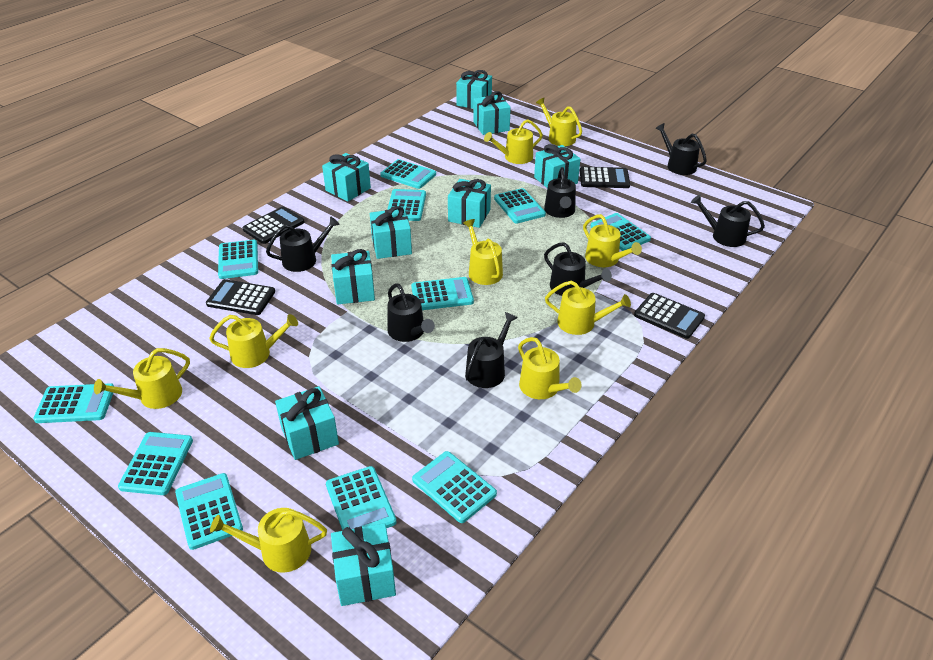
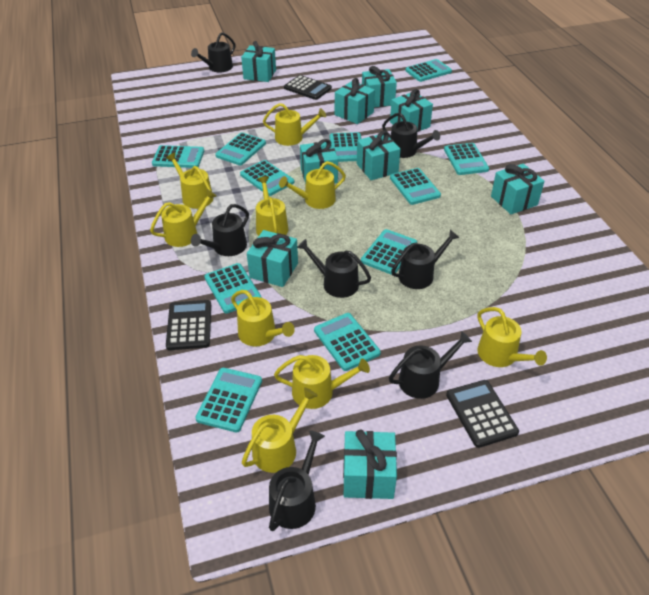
black calculator: 4 -> 3

